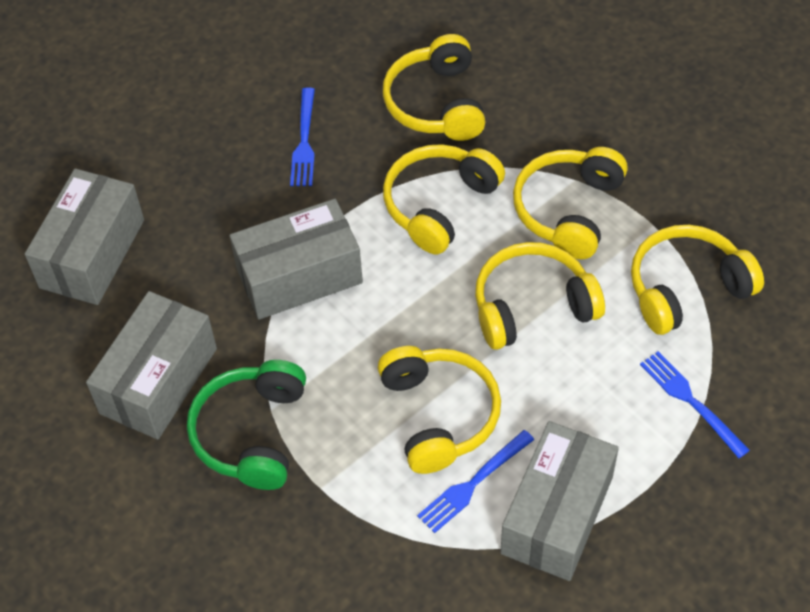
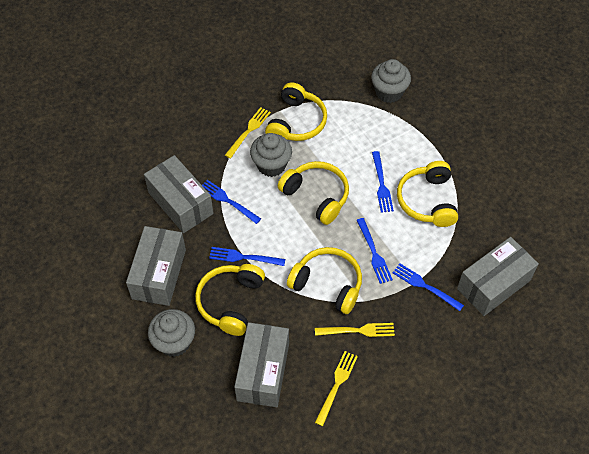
blue fork: 3 -> 5
green headphones: 1 -> 0
grey cupcake: 0 -> 3
yellow fork: 0 -> 3
yellow headphones: 6 -> 5

